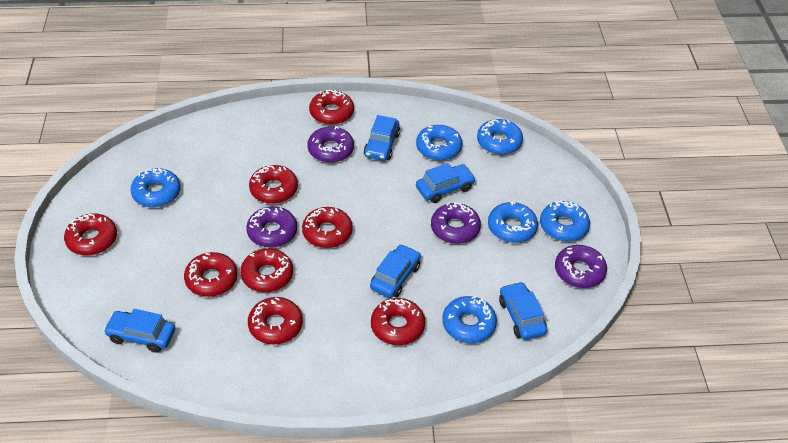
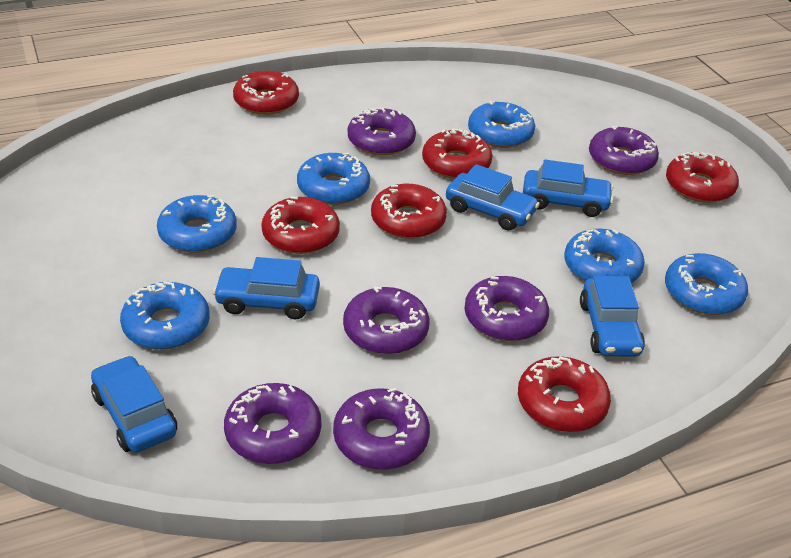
purple donut: 4 -> 6
red donut: 8 -> 6

